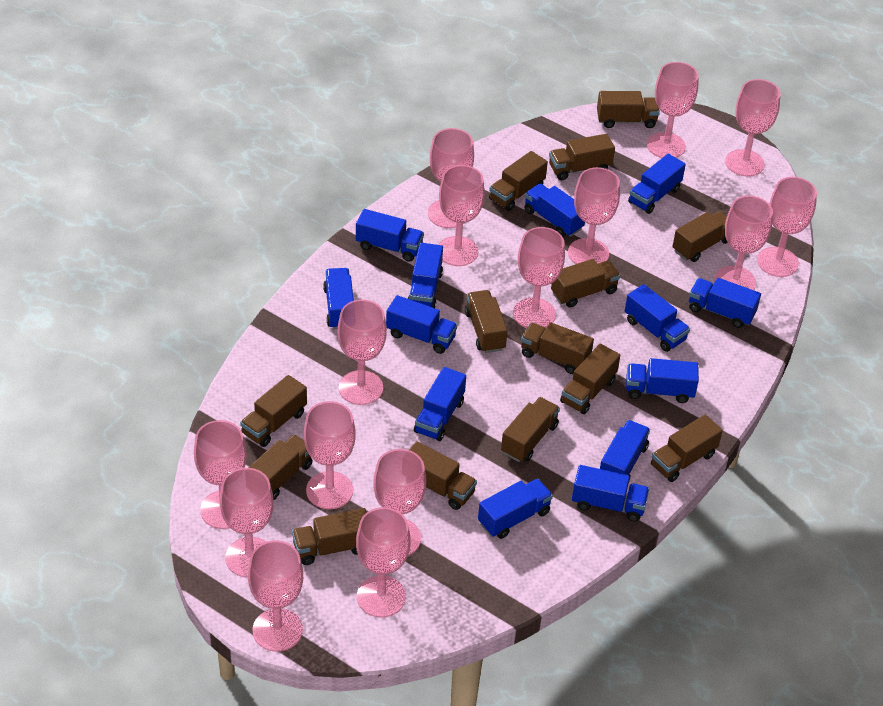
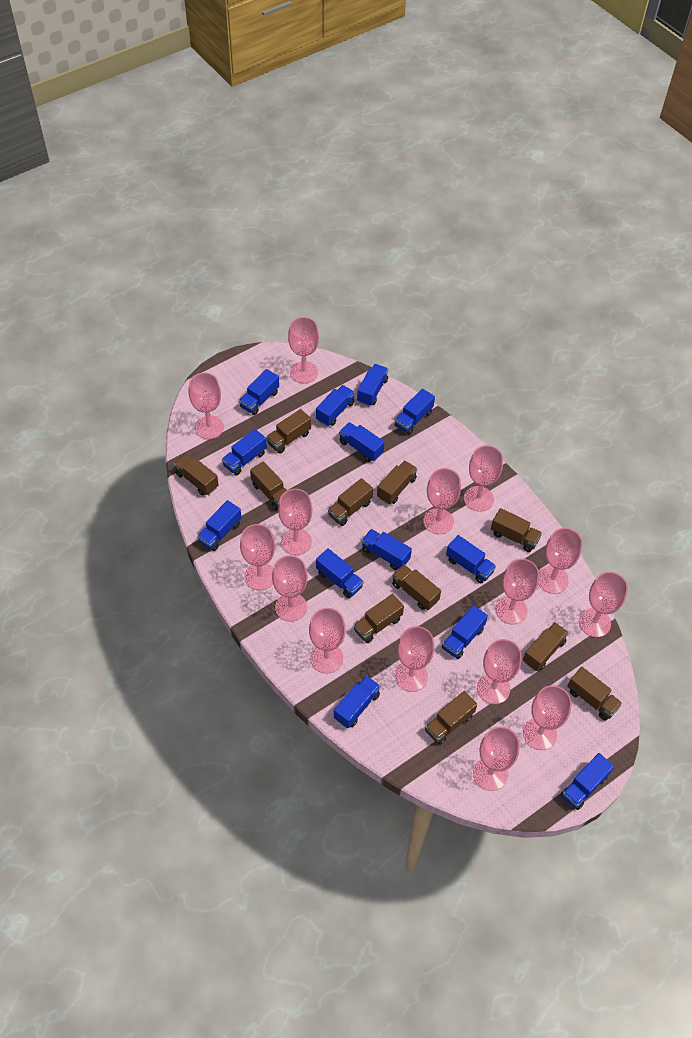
brown truck: 14 -> 11

